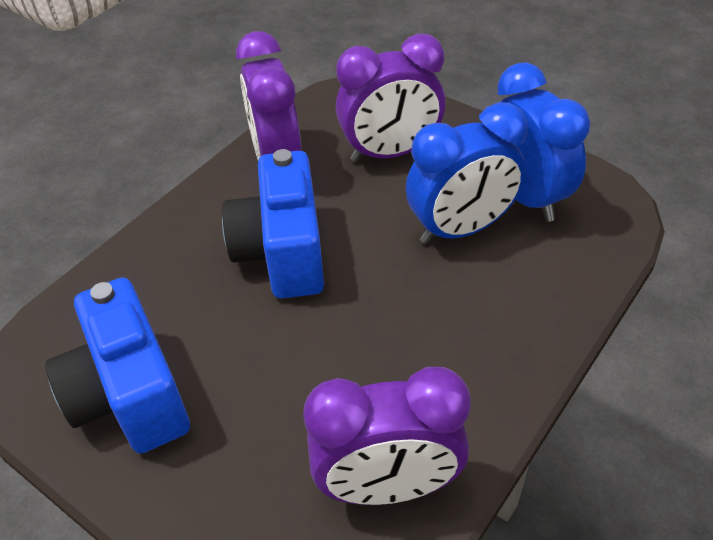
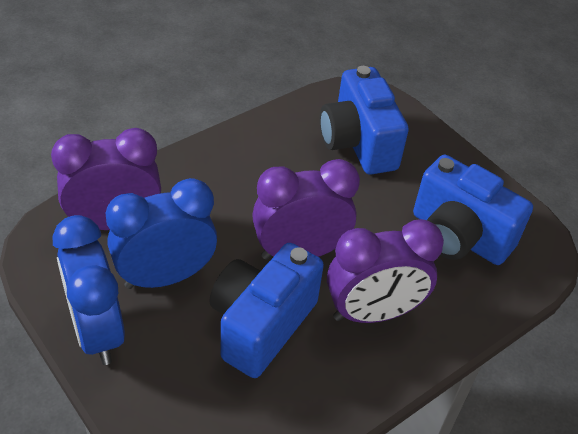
blue camera: 2 -> 3

